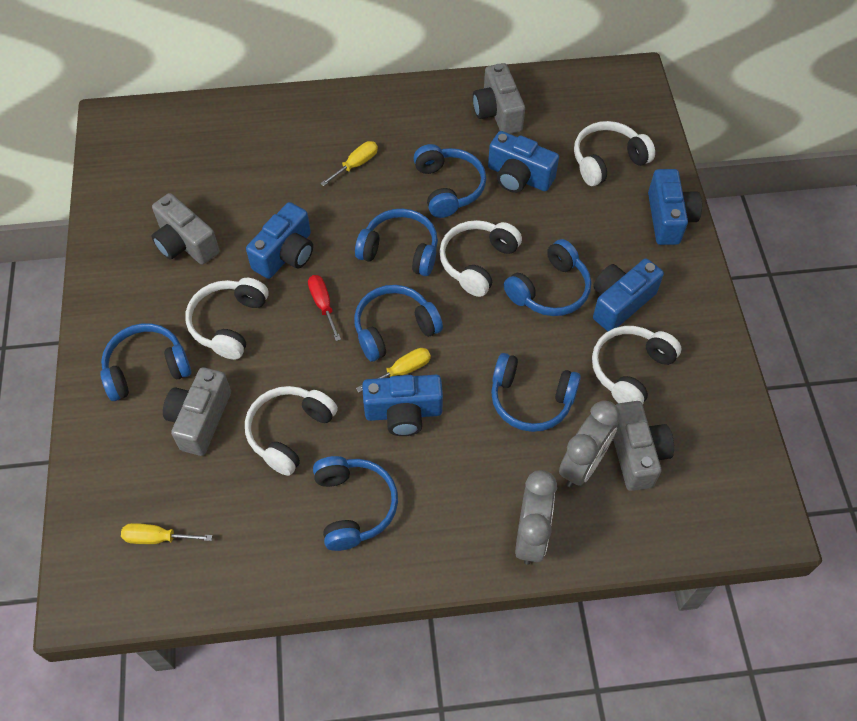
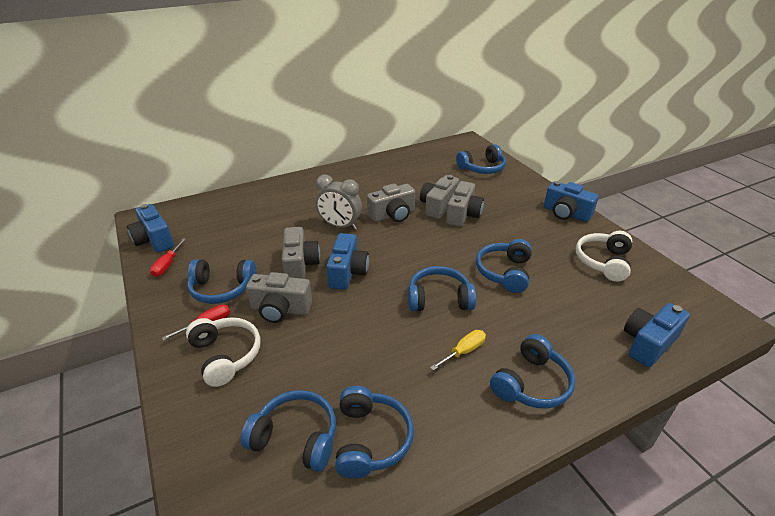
blue camera: 5 -> 4
grey camera: 4 -> 5
grey clock: 2 -> 1
red screwdriver: 1 -> 2
white headphones: 5 -> 2
yellow screwdriver: 3 -> 1

